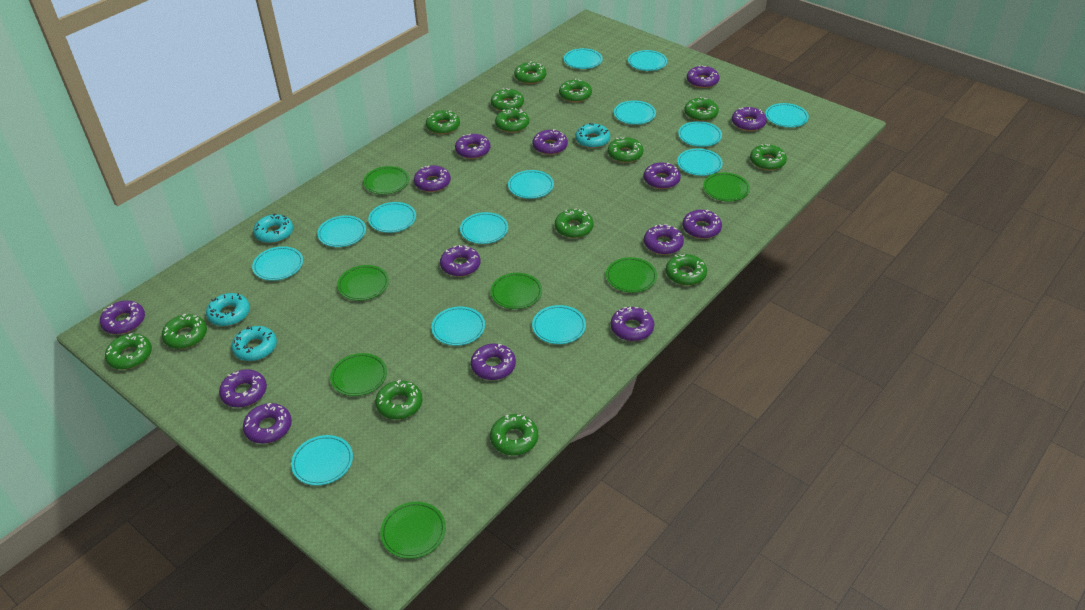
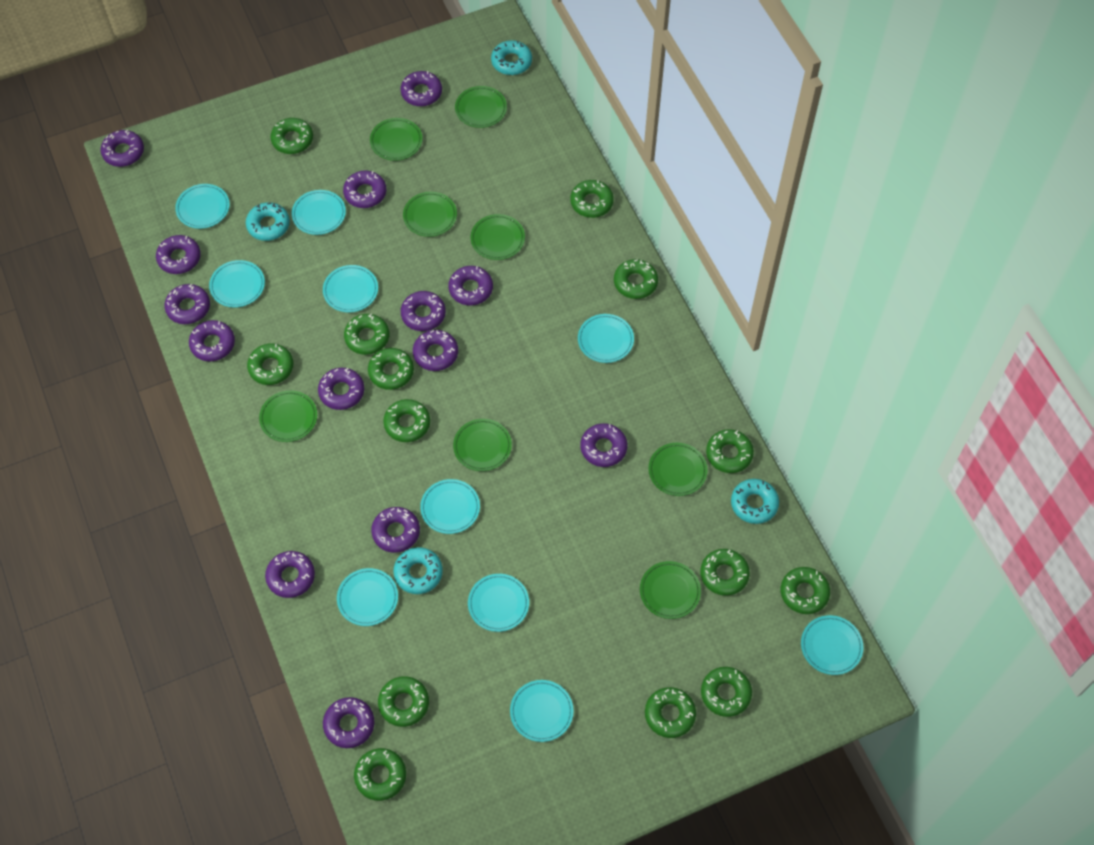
green plate: 7 -> 8
turquoise plate: 14 -> 10

